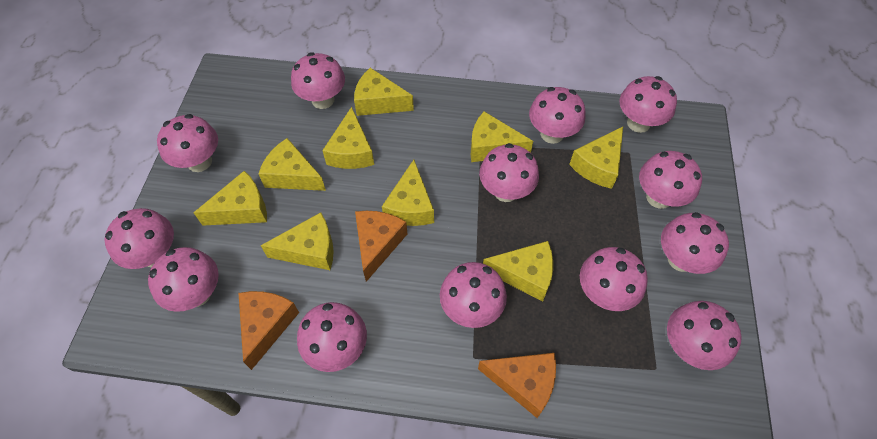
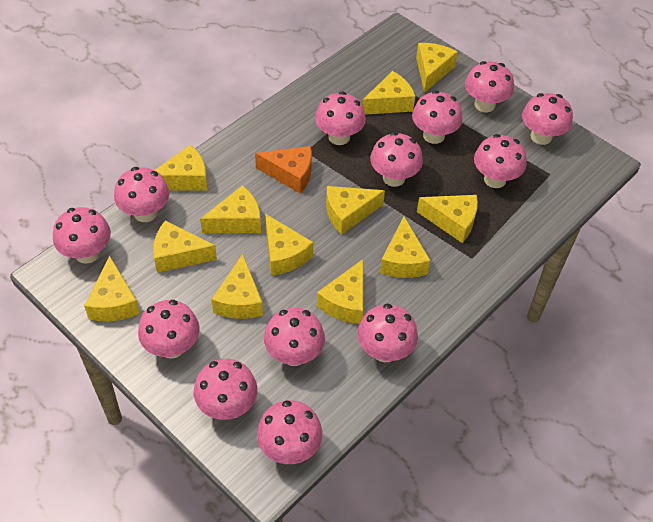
orange cheese: 3 -> 1
yellow cheese: 9 -> 12

